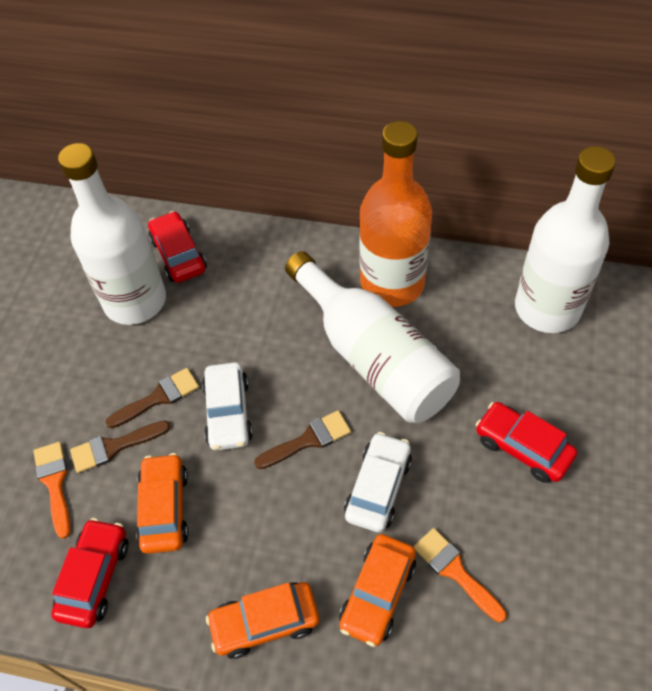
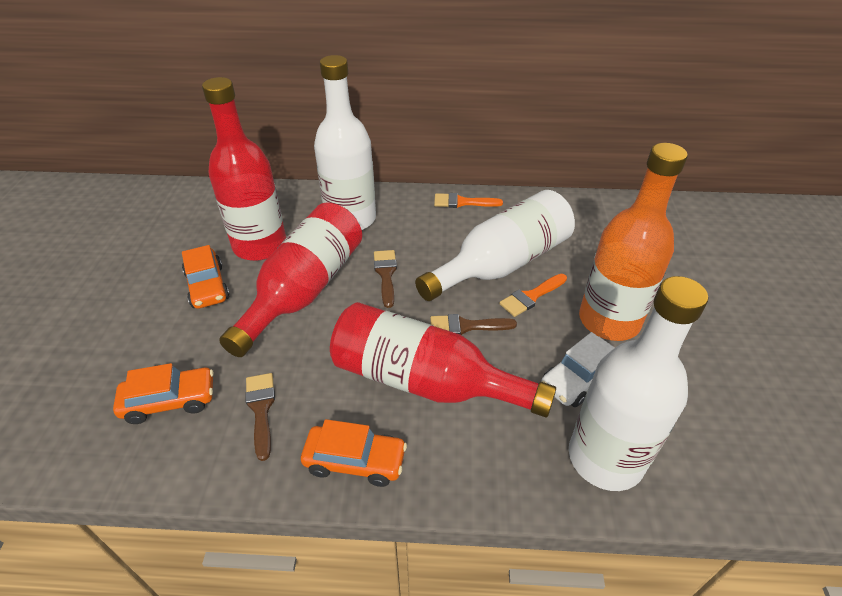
red bottle: 0 -> 3
red car: 3 -> 0
white car: 2 -> 1

